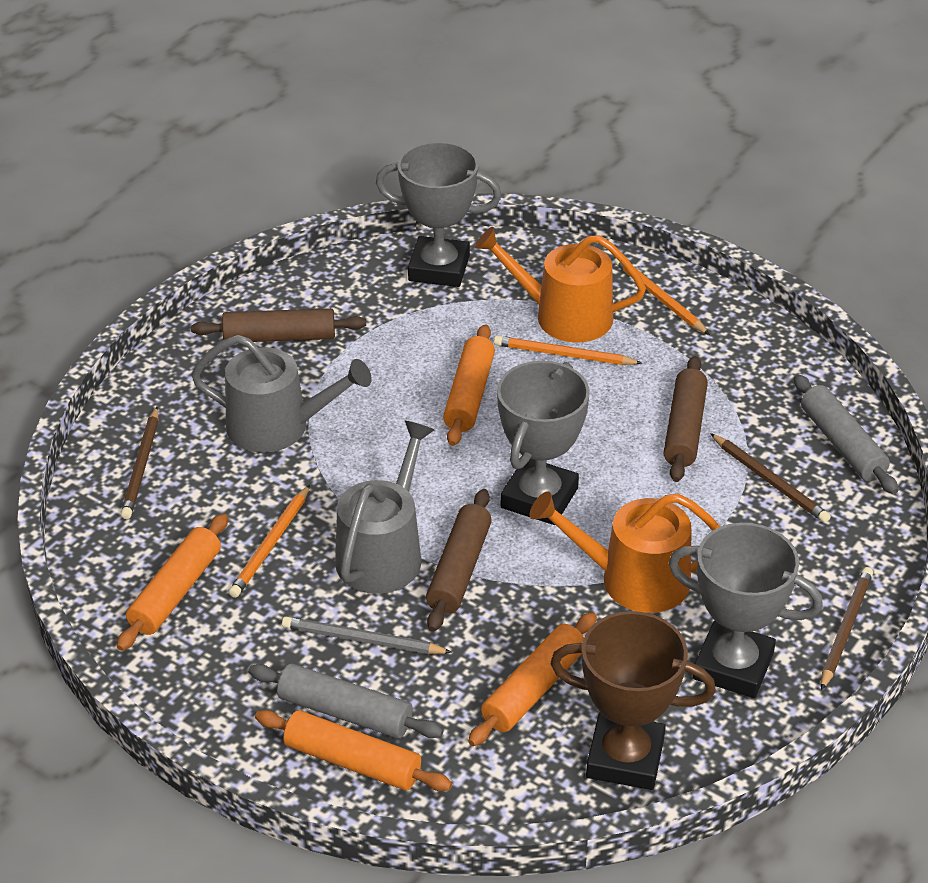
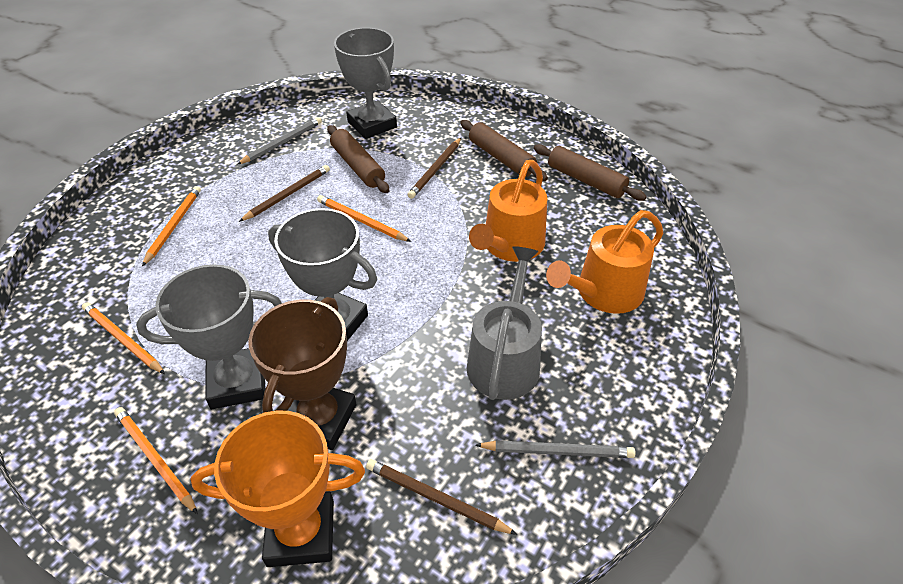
grey pencil: 1 -> 2
grey rolling pin: 2 -> 0
grey watering can: 2 -> 1
orange pencil: 3 -> 4
orange rolling pin: 4 -> 0
orange trophy: 0 -> 1

